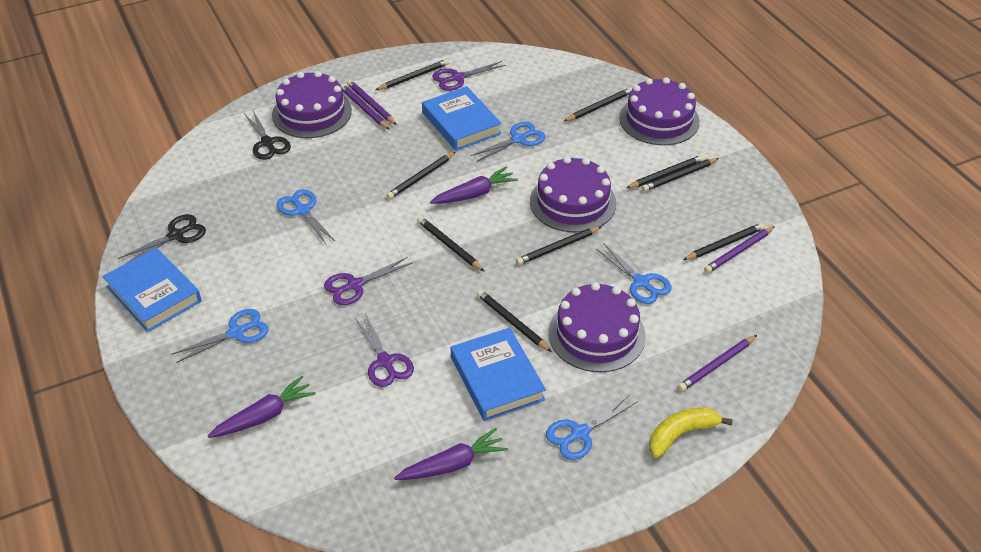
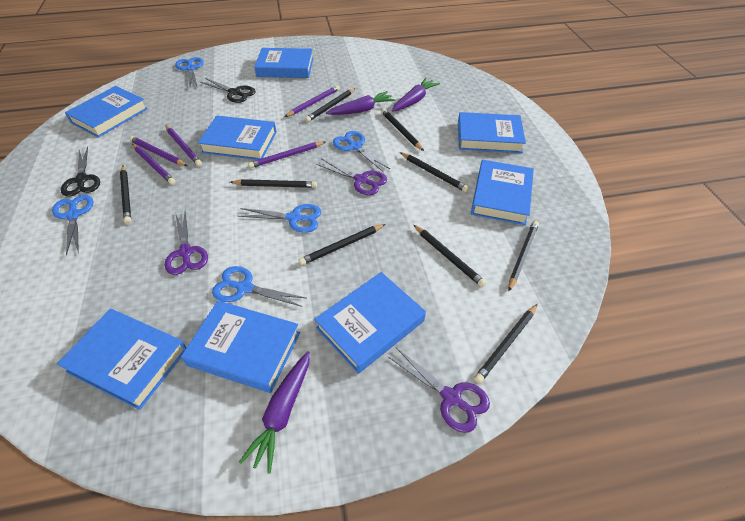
blue book: 3 -> 8
purple cake: 4 -> 0
purple pencil: 4 -> 5
yellow banana: 1 -> 0

